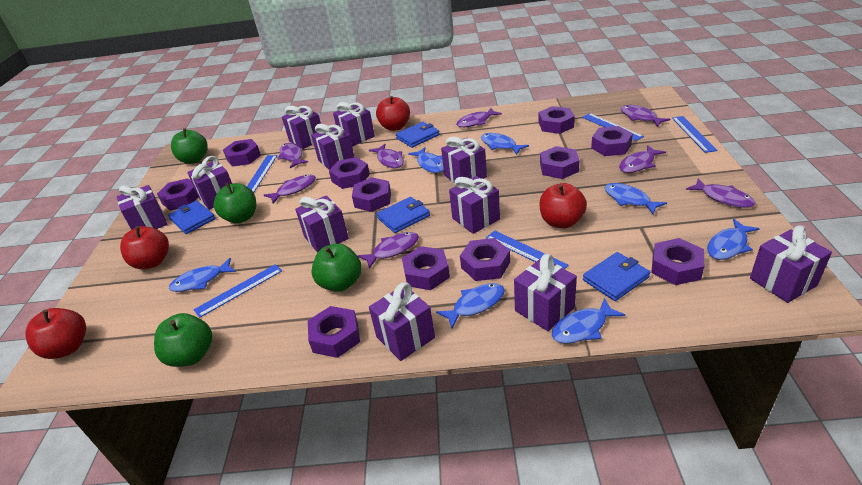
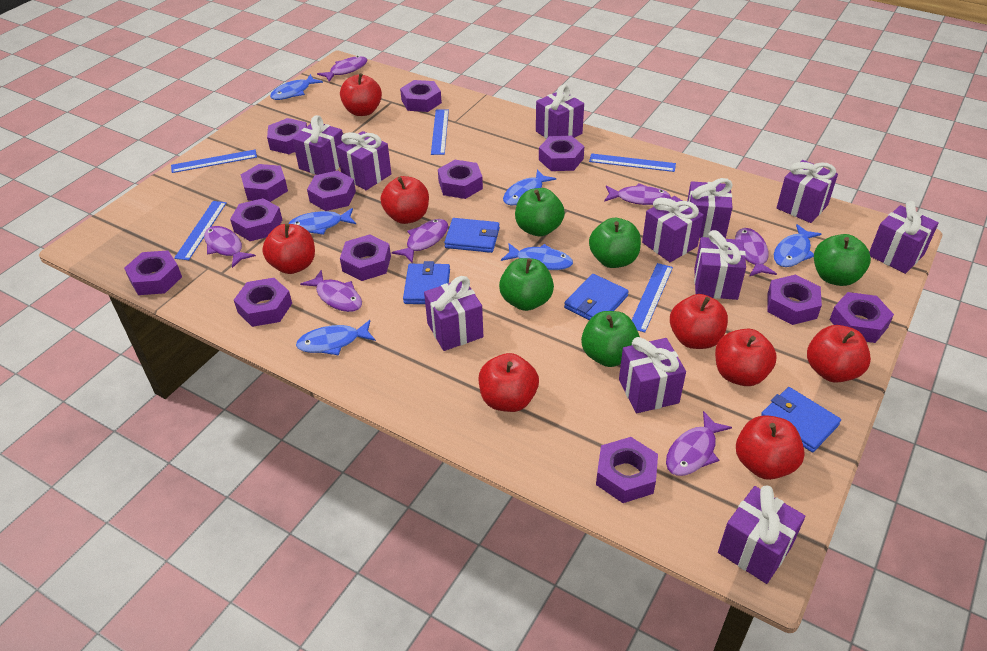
blue fish: 7 -> 6
green apple: 4 -> 5
purple fish: 8 -> 7
purple nut: 11 -> 13
red apple: 4 -> 8

